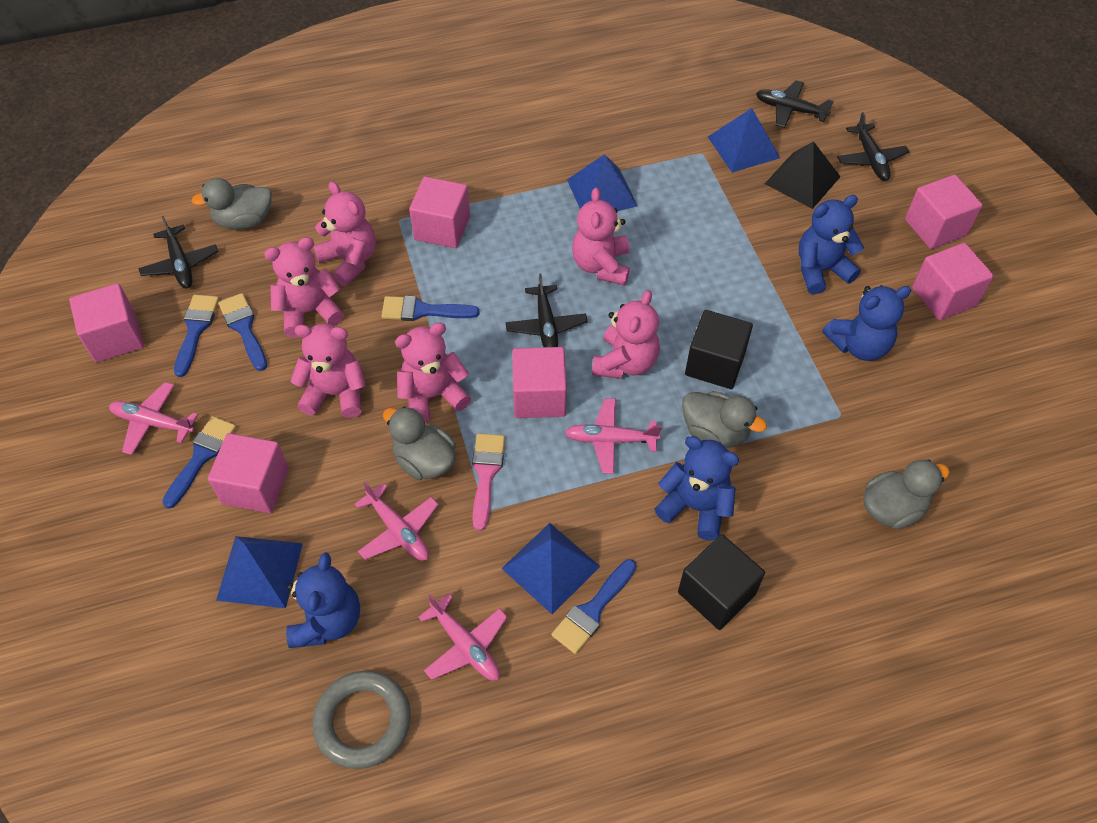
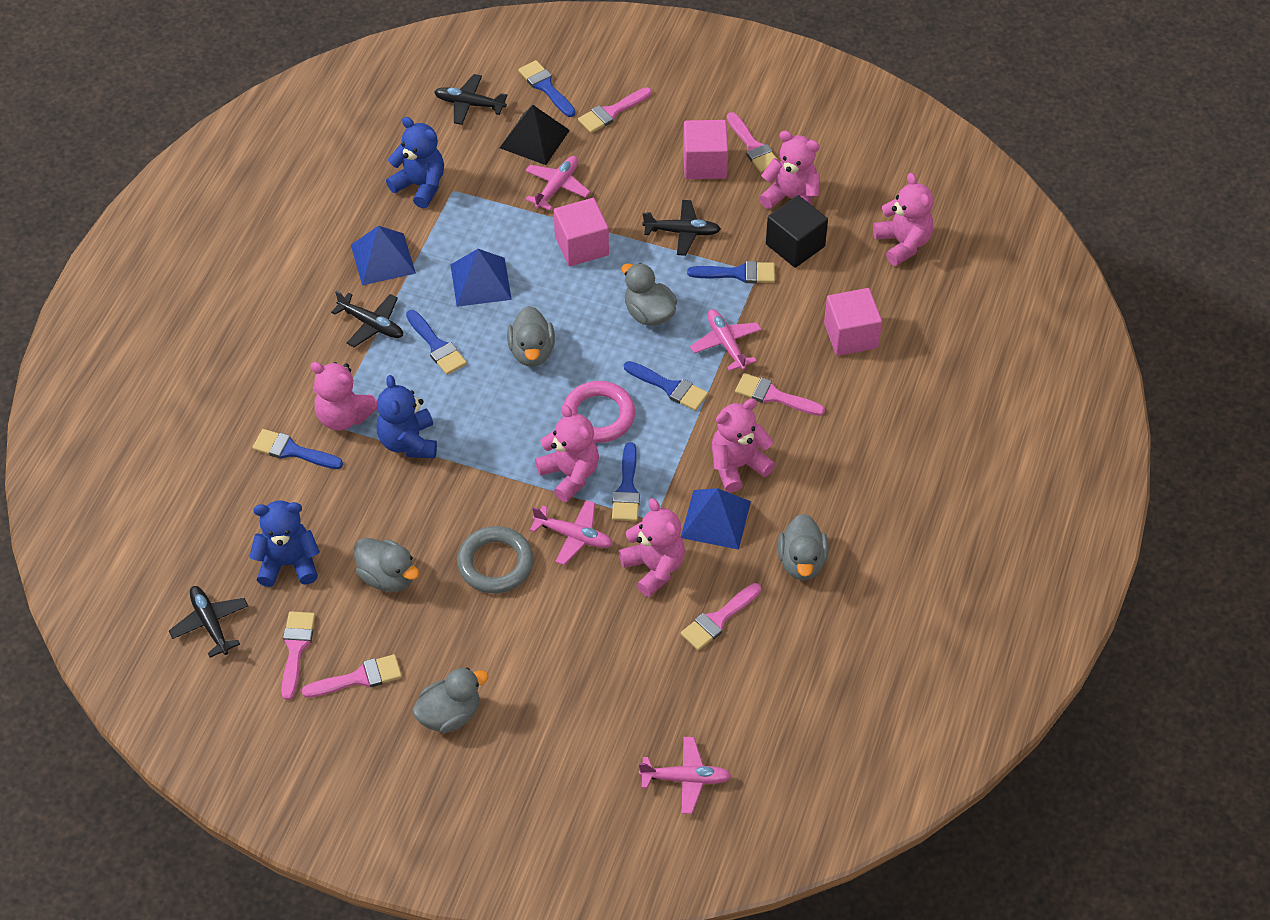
black cube: 2 -> 1
blue brush: 5 -> 6
blue pyramid: 4 -> 3
blue teddy bear: 4 -> 3
grey duck: 4 -> 5
pink brush: 1 -> 6
pink cube: 6 -> 3
pink ring: 0 -> 1

